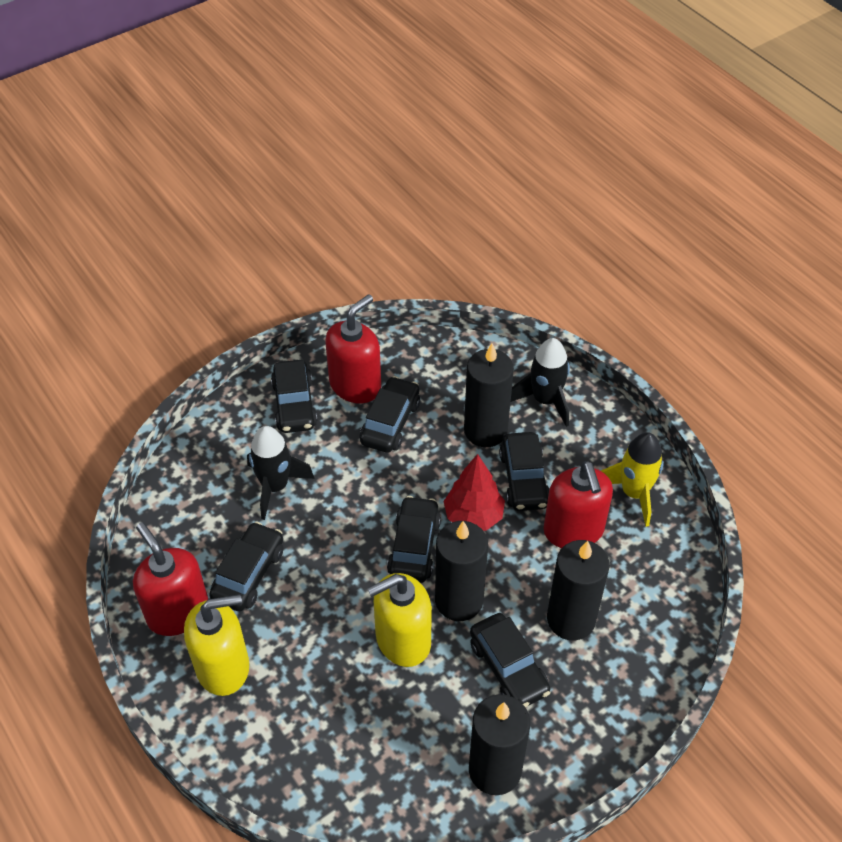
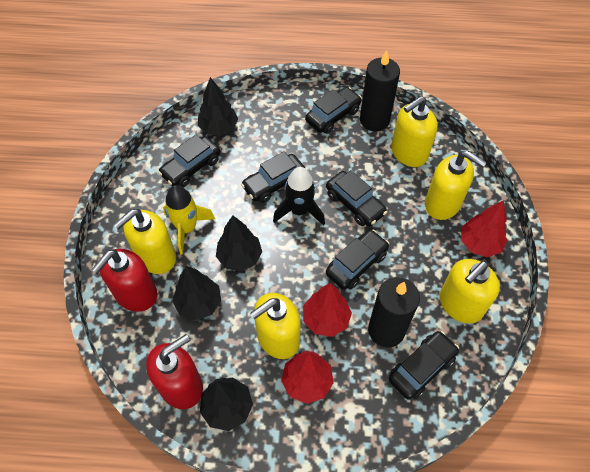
black candle: 4 -> 2
black rocket: 2 -> 1
black tree: 0 -> 4
red soap dispenser: 3 -> 2
red tree: 1 -> 3
yellow soap dispenser: 2 -> 5

